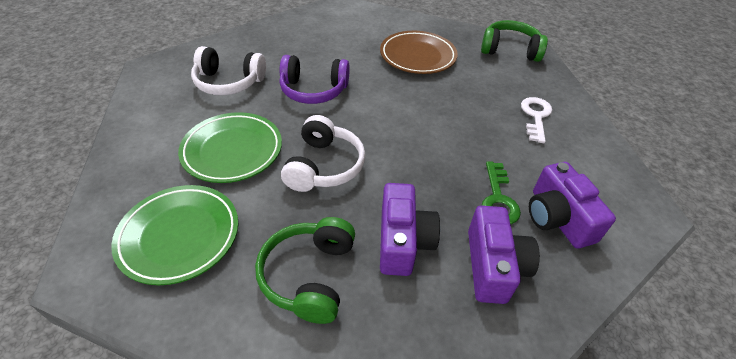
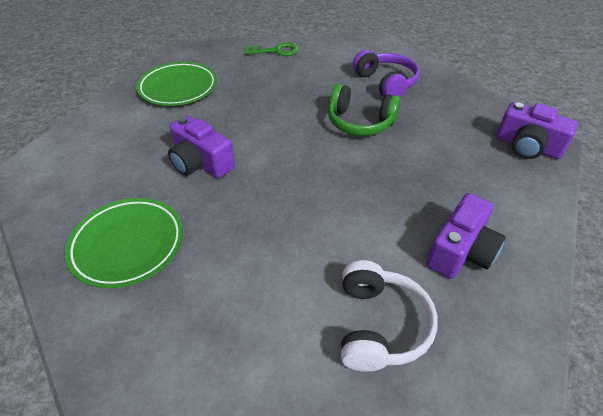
brown plate: 1 -> 0
green headphones: 2 -> 1
white headphones: 2 -> 1
white key: 1 -> 0

